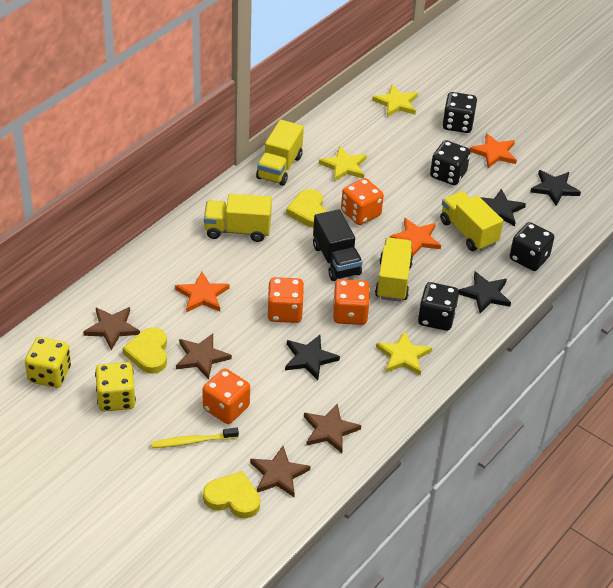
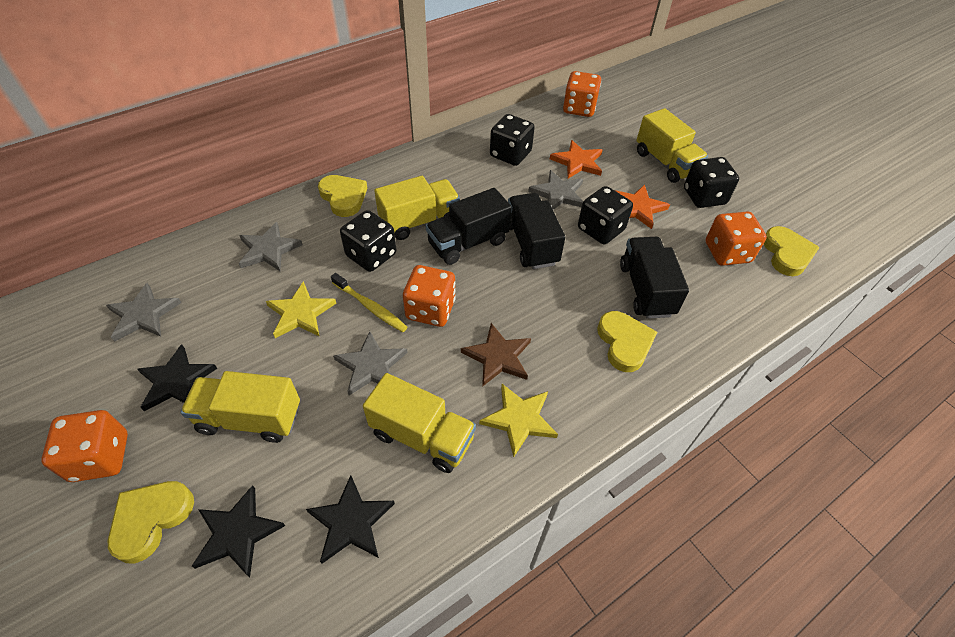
black star: 4 -> 3
black truck: 1 -> 3
brown star: 4 -> 1
grey star: 0 -> 4
orange star: 3 -> 2
yellow dice: 2 -> 0
yellow heart: 3 -> 4
yellow star: 3 -> 2

